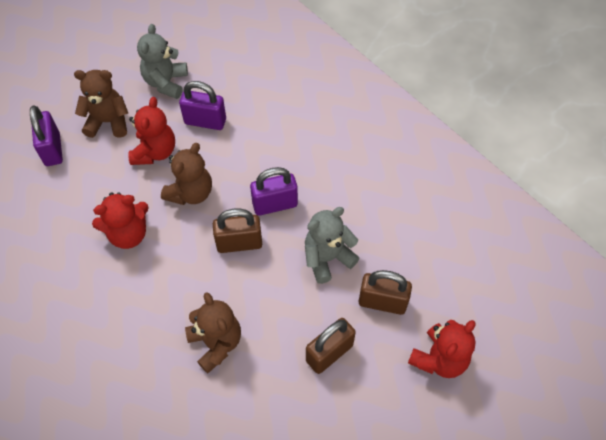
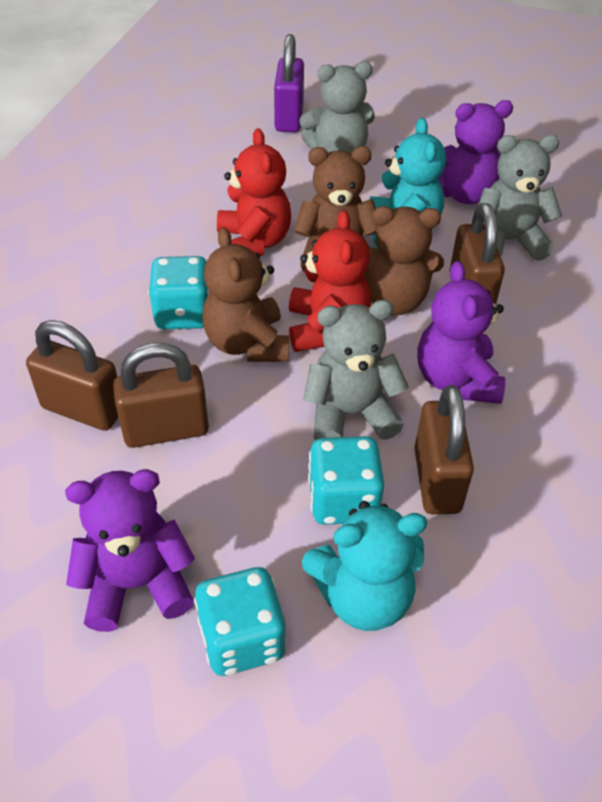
brown padlock: 3 -> 4
grey teddy bear: 2 -> 3
purple padlock: 3 -> 1
purple teddy bear: 0 -> 3
red teddy bear: 3 -> 2
turquoise dice: 0 -> 3
turquoise teddy bear: 0 -> 2

